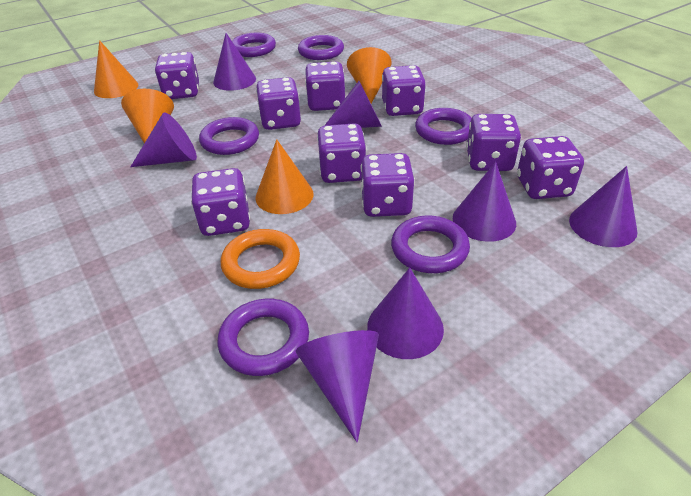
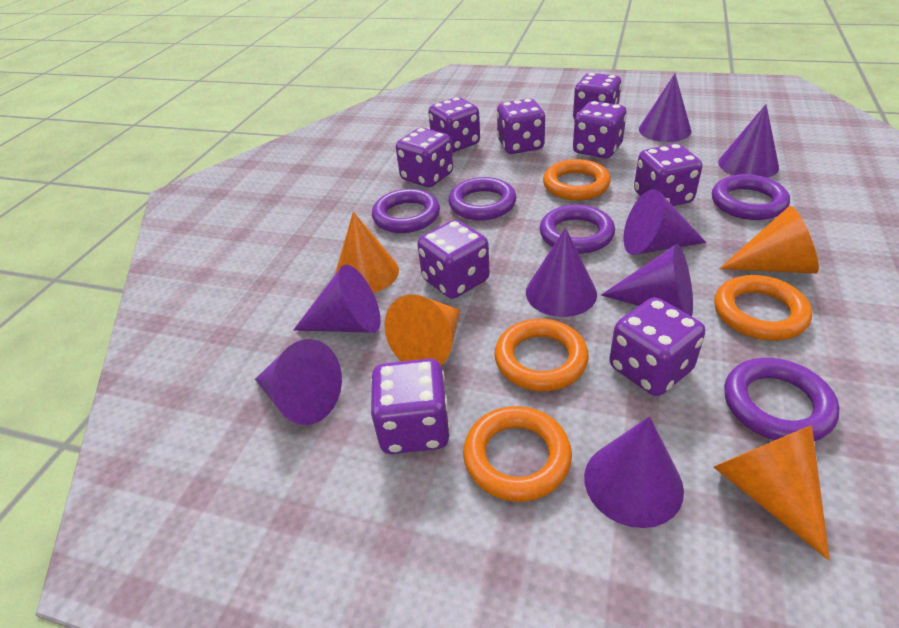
orange ring: 1 -> 4
purple cone: 7 -> 8
purple ring: 6 -> 5

